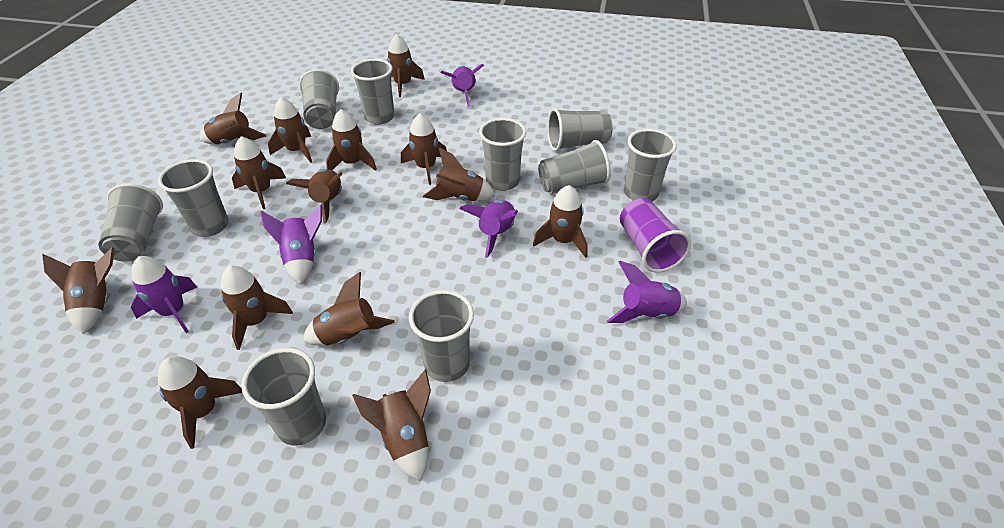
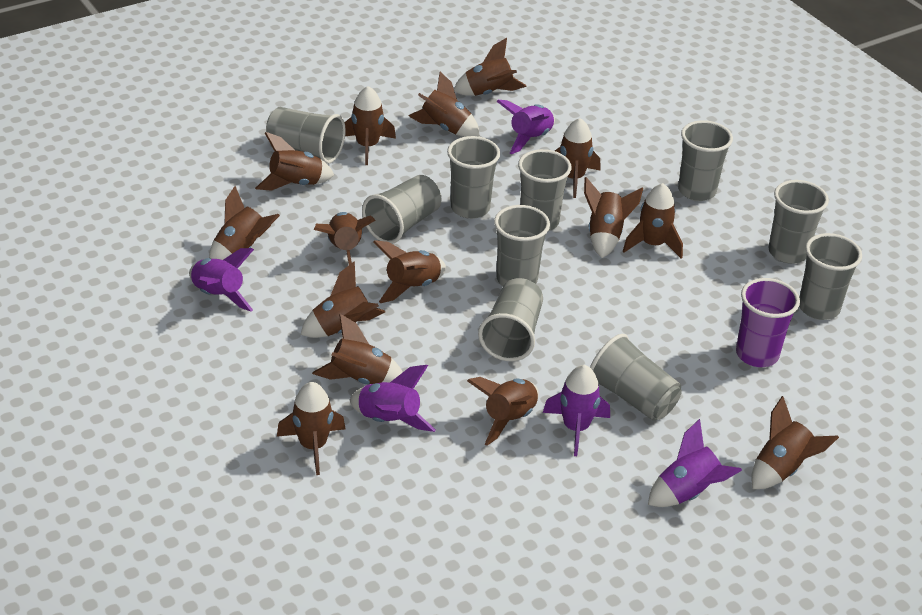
brown rocket: 14 -> 15

